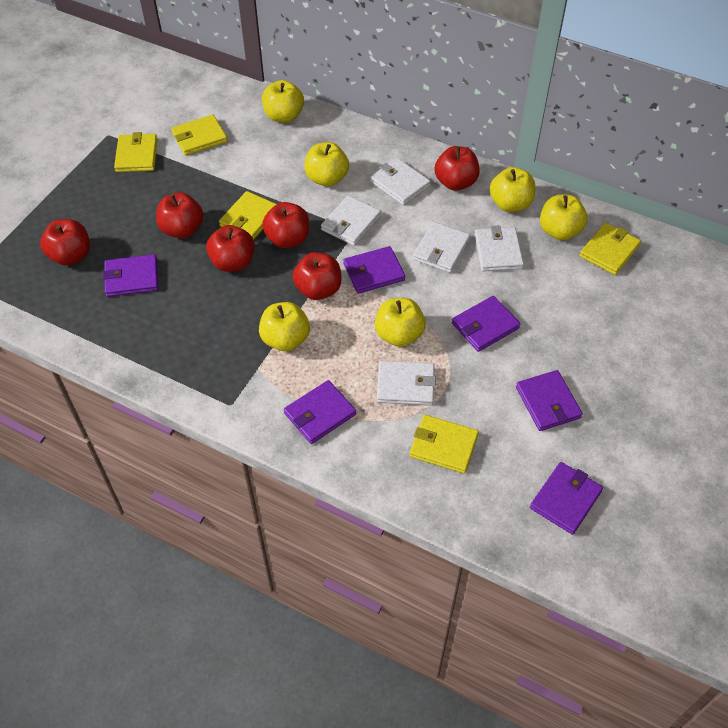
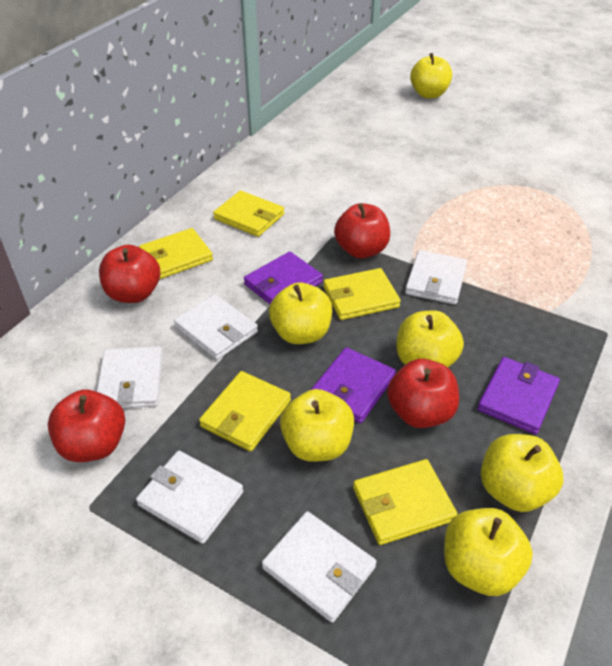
purple wallet: 6 -> 3
red apple: 6 -> 4

